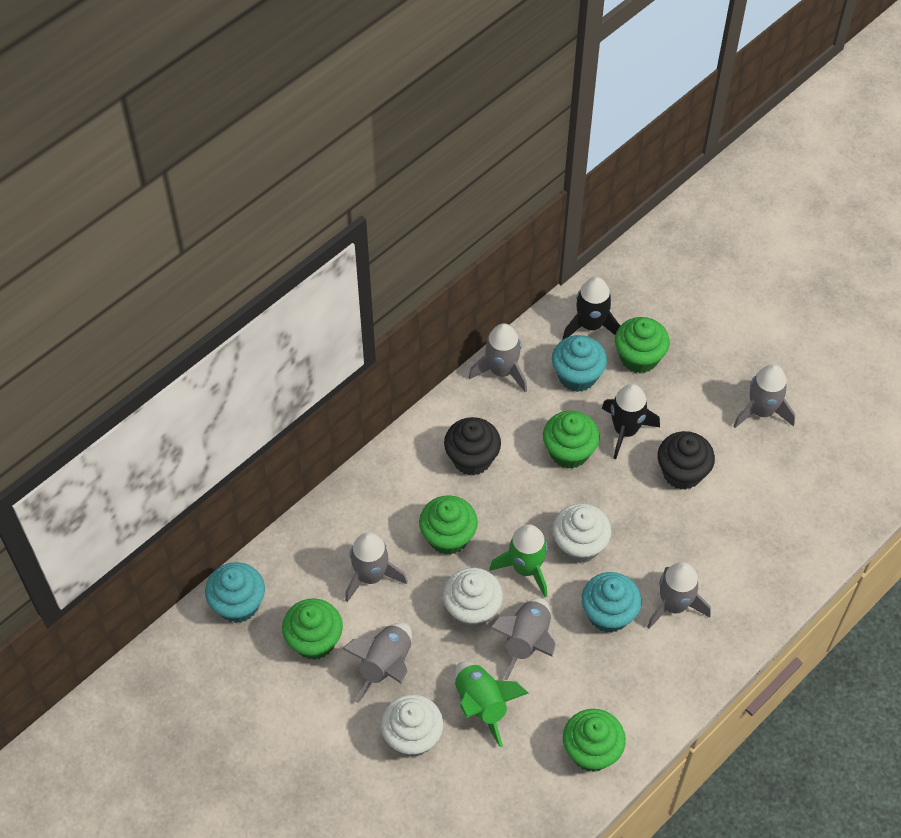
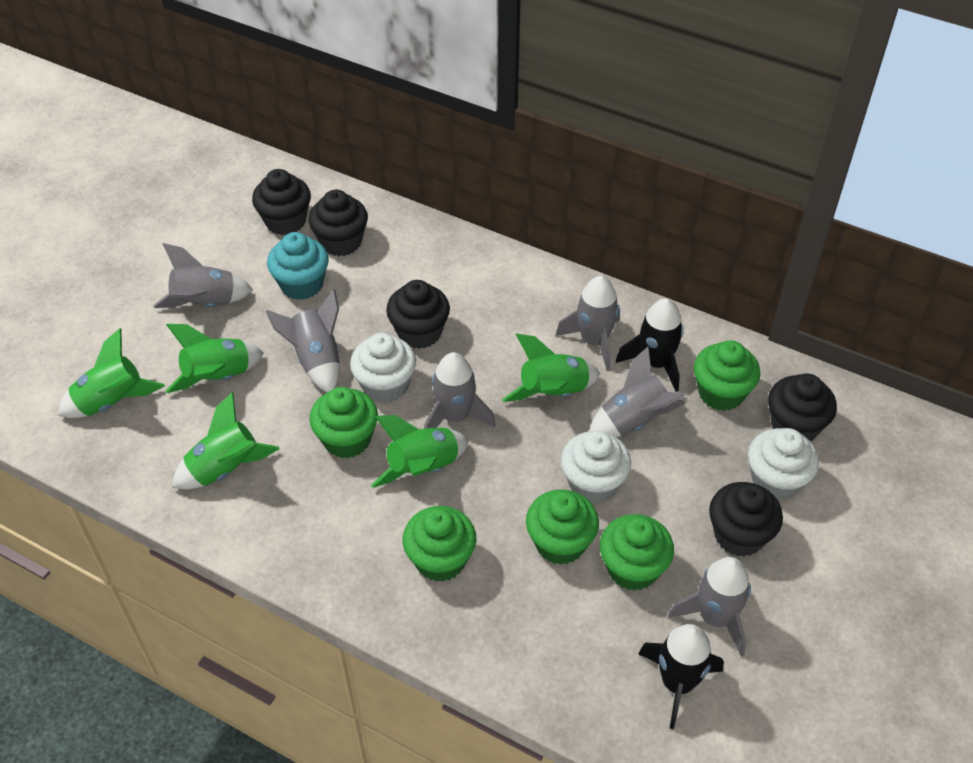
black cupcake: 2 -> 5
green rocket: 2 -> 5
turquoise cupcake: 3 -> 1

